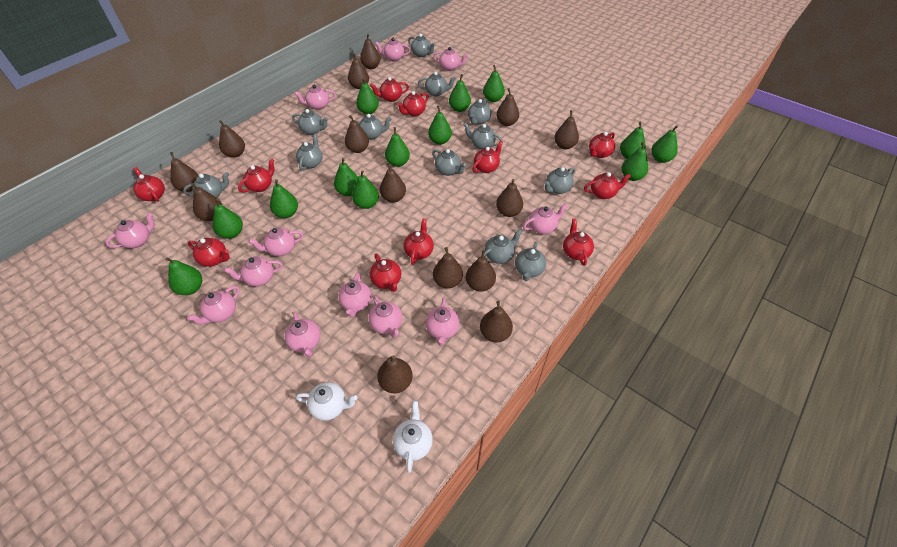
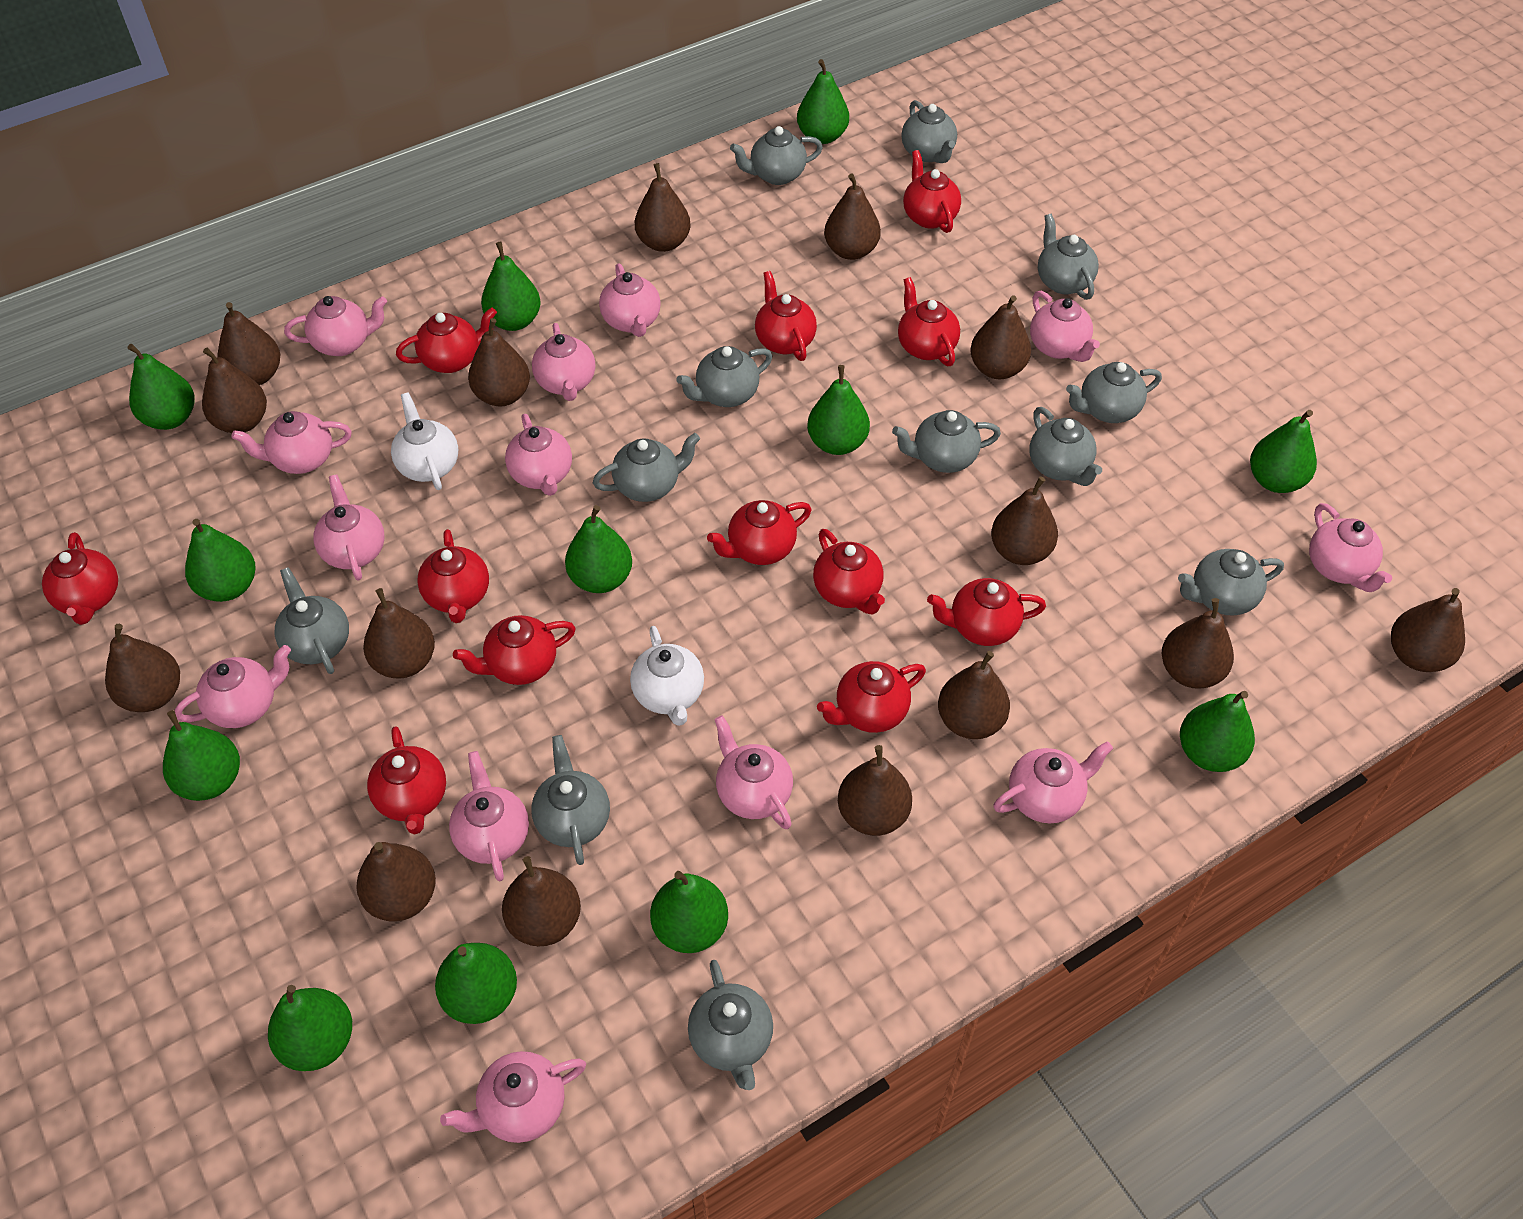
brown pear: 14 -> 15
green pear: 13 -> 12
pink teapot: 12 -> 13
red teapot: 11 -> 12

